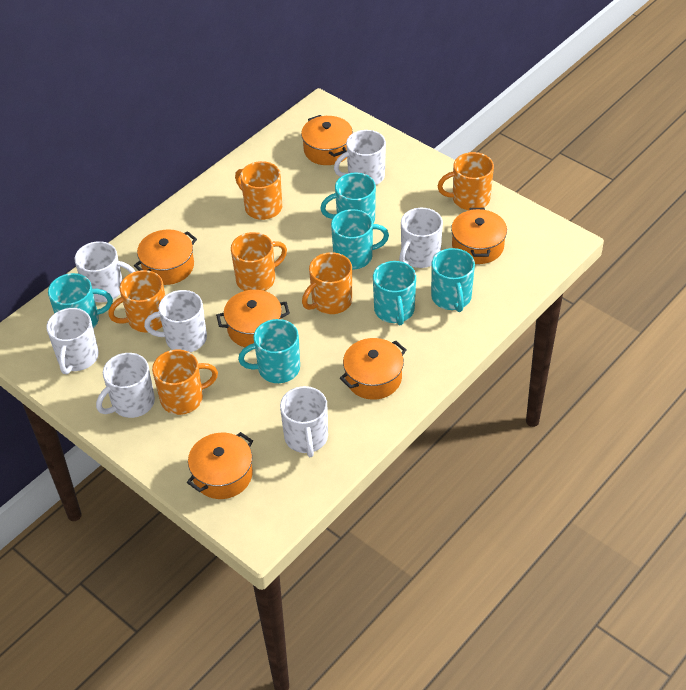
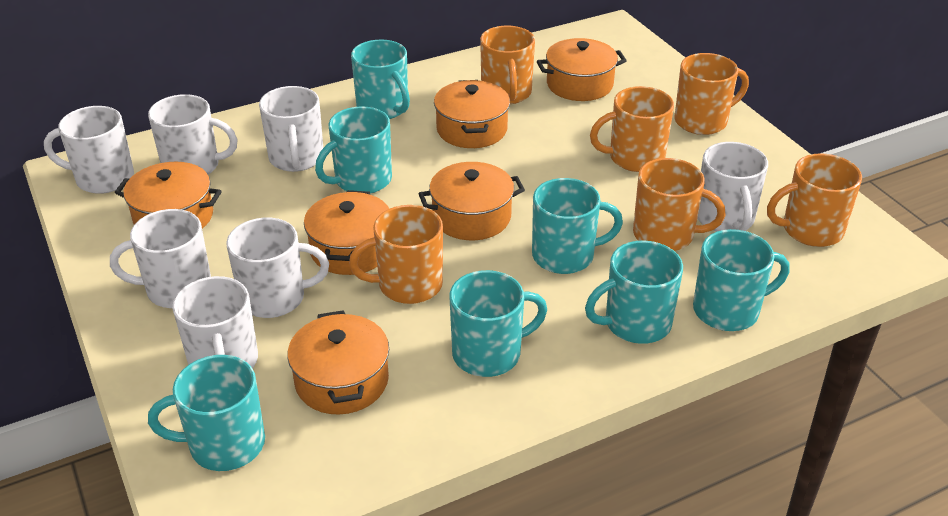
turquoise mug: 6 -> 7

